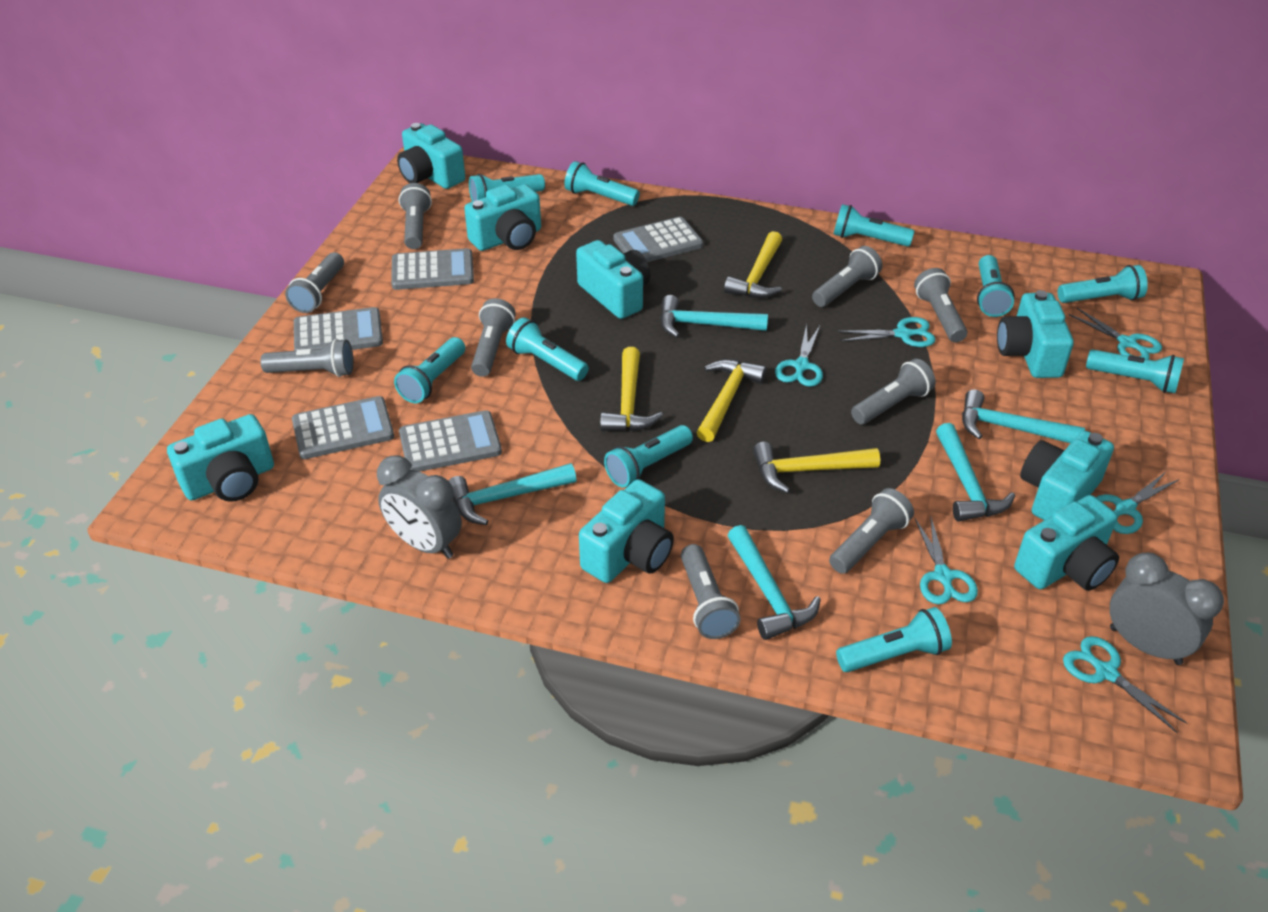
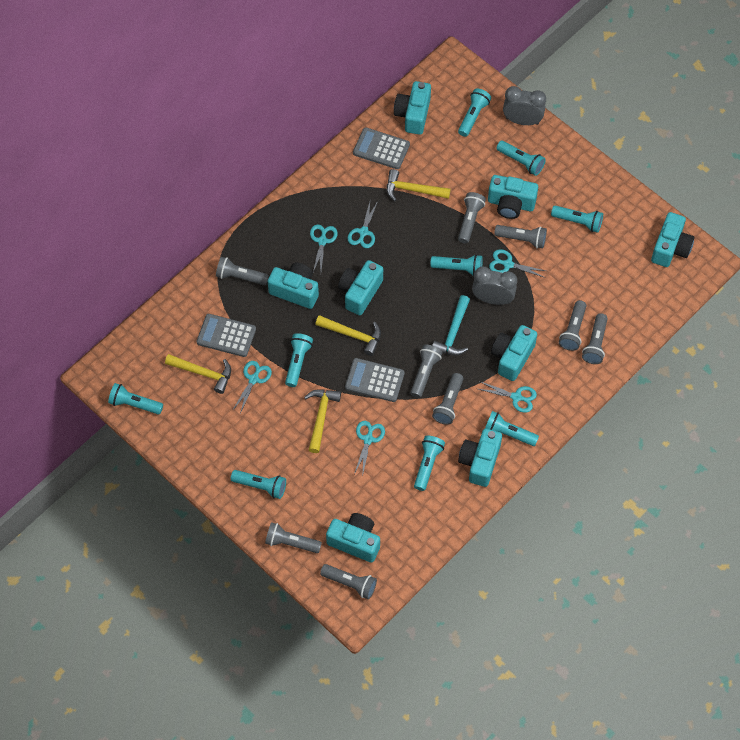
grey calculator: 5 -> 3
turquoise flashlight: 10 -> 9
turquoise hammer: 5 -> 1

